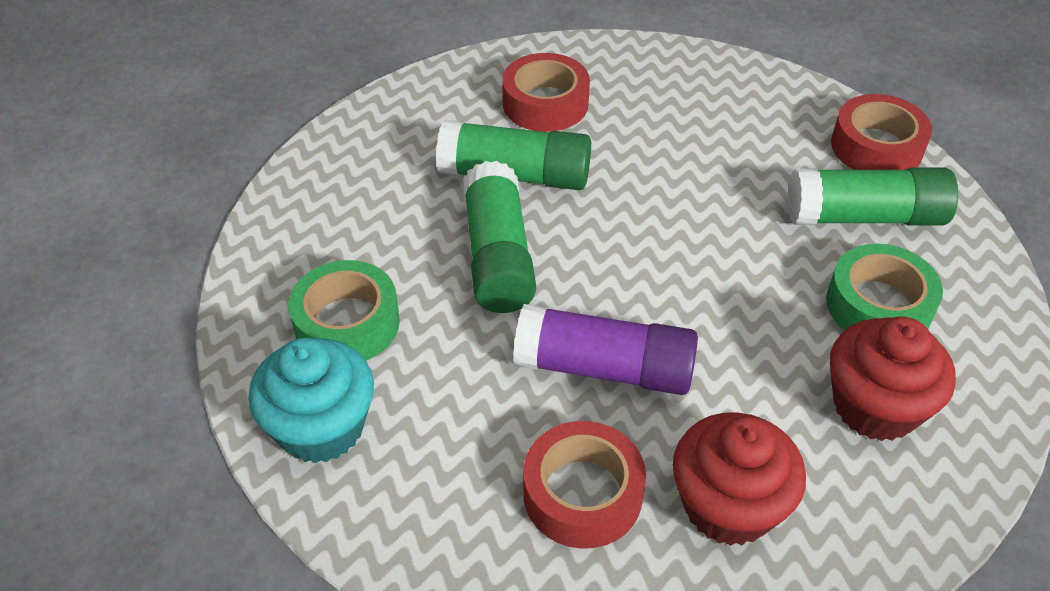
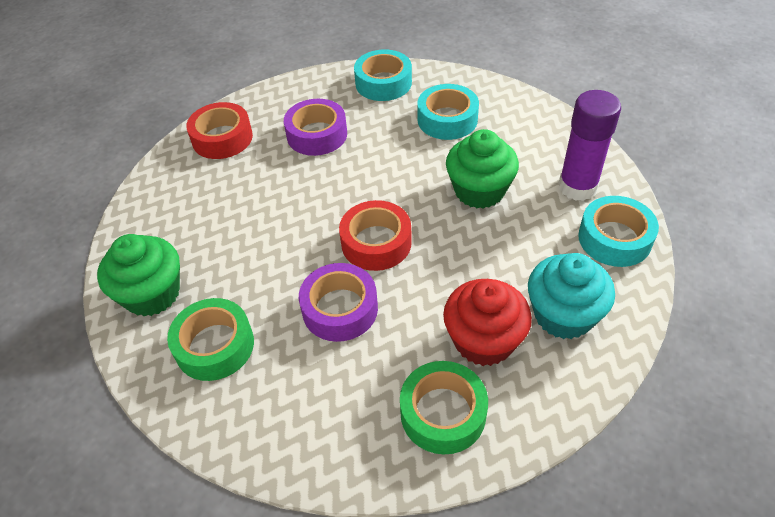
green cupcake: 0 -> 2
green glue stick: 3 -> 0
purple tape: 0 -> 2
red cupcake: 2 -> 1
red tape: 3 -> 2
turquoise tape: 0 -> 3

